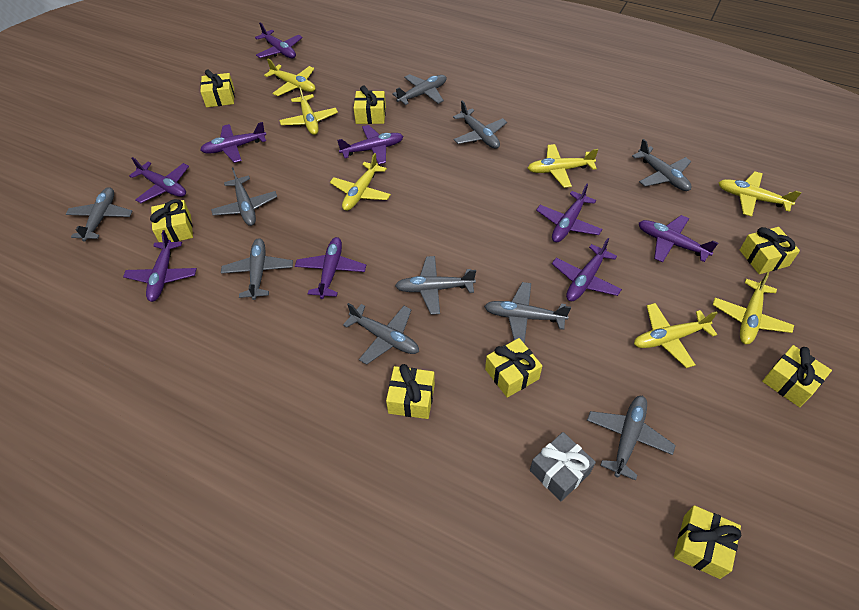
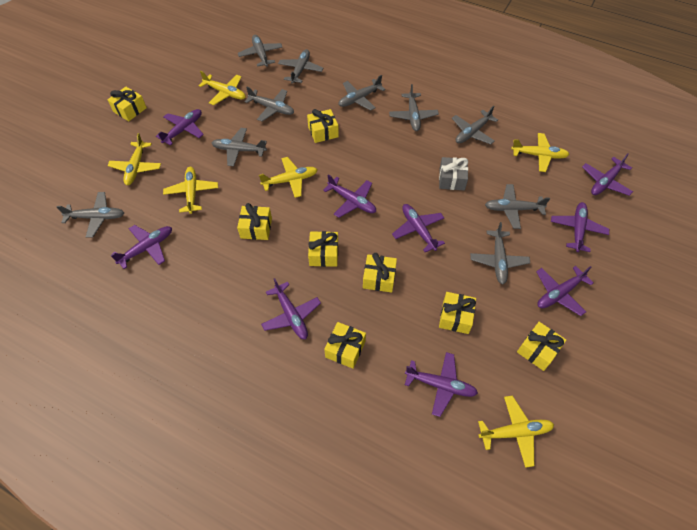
yellow plane: 7 -> 6

